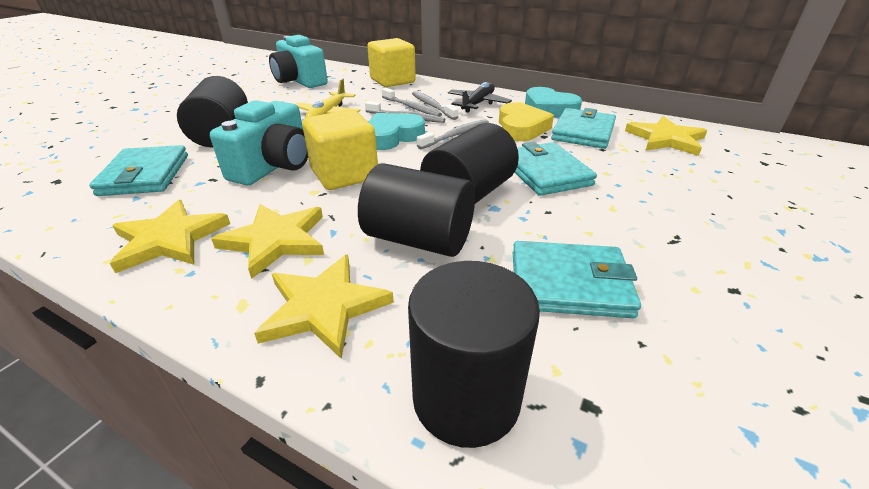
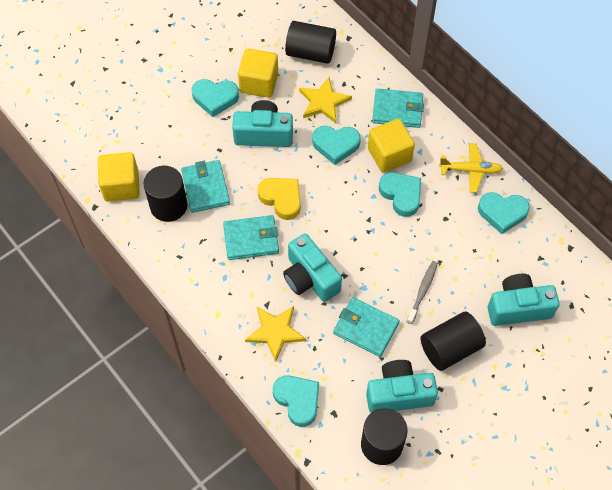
black plane: 1 -> 0
grey toothbrush: 4 -> 1
turquoise camera: 2 -> 4
turquoise heart: 2 -> 5
yellow cube: 2 -> 3
yellow star: 4 -> 2

